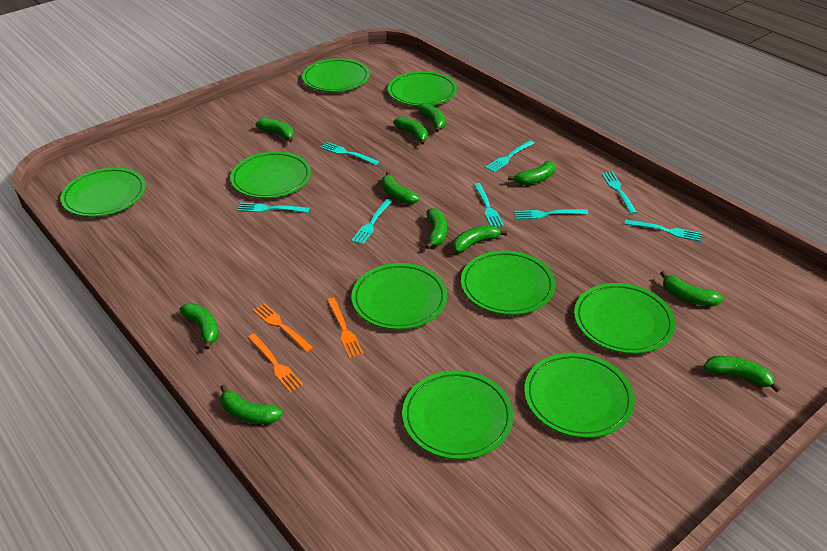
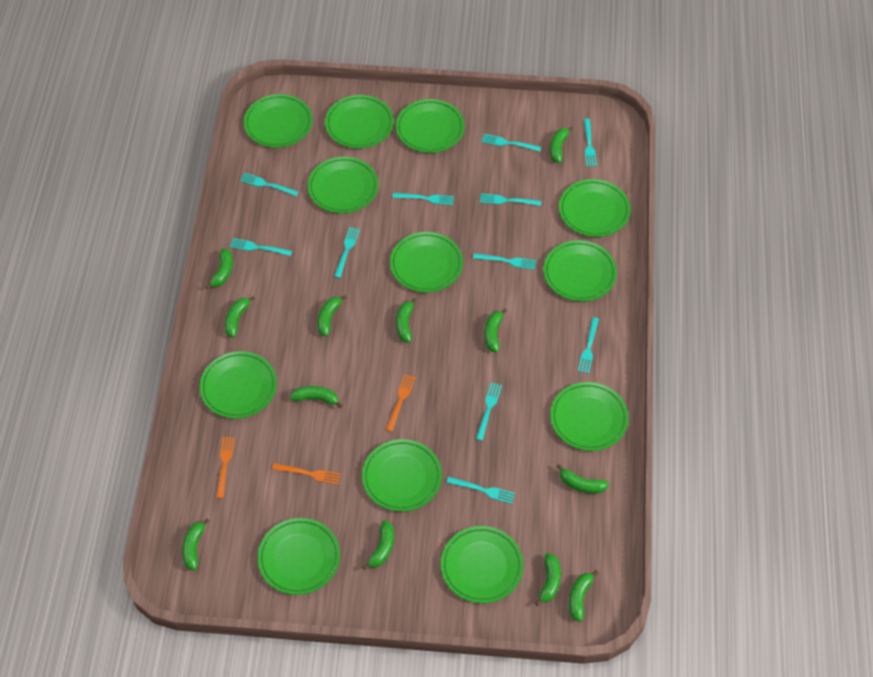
green banana: 11 -> 12
green plate: 9 -> 12
turquoise fork: 8 -> 11

